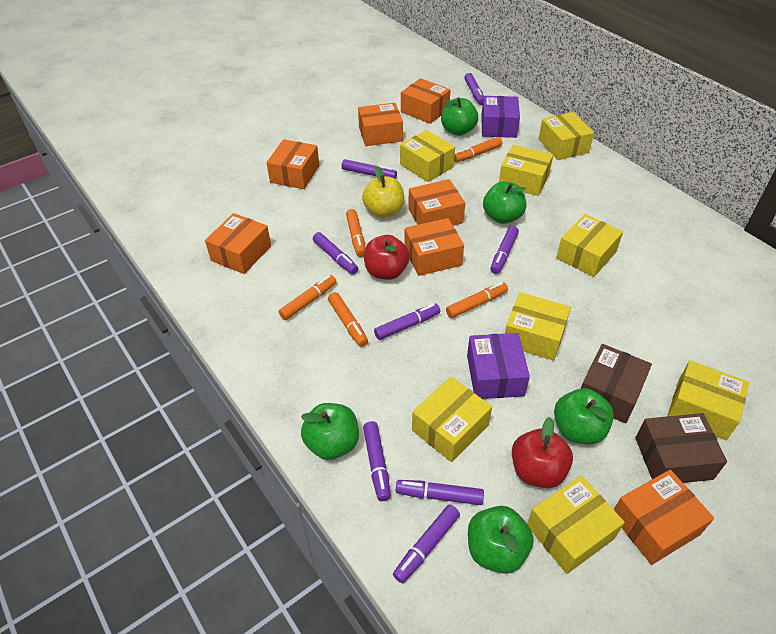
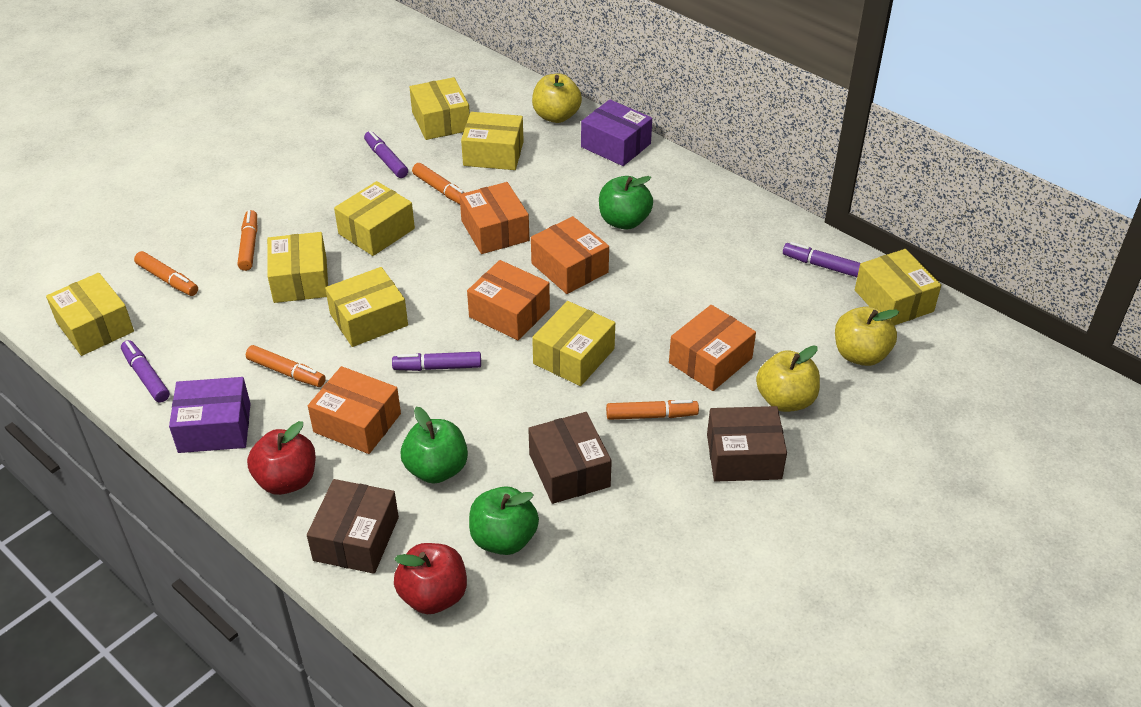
brown box: 2 -> 3
green apple: 5 -> 3
orange box: 7 -> 5
purple marker: 8 -> 4
yellow apple: 1 -> 3

